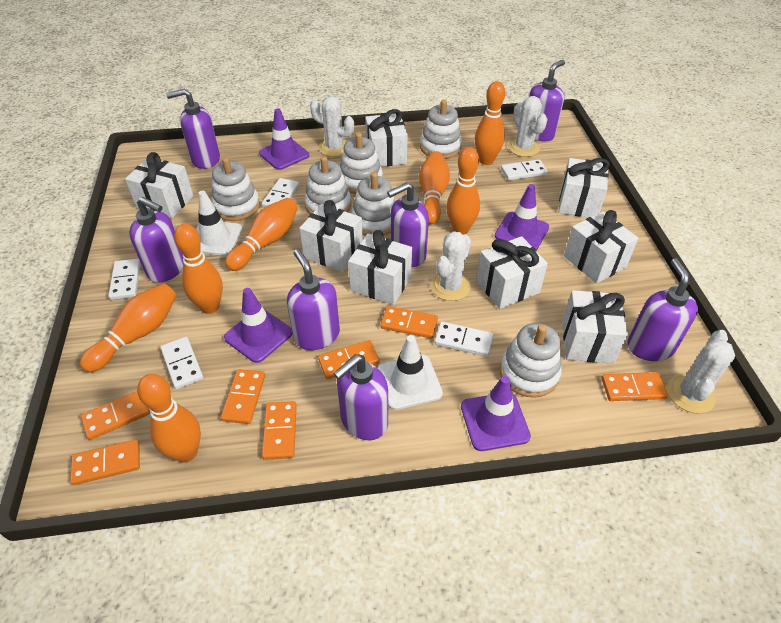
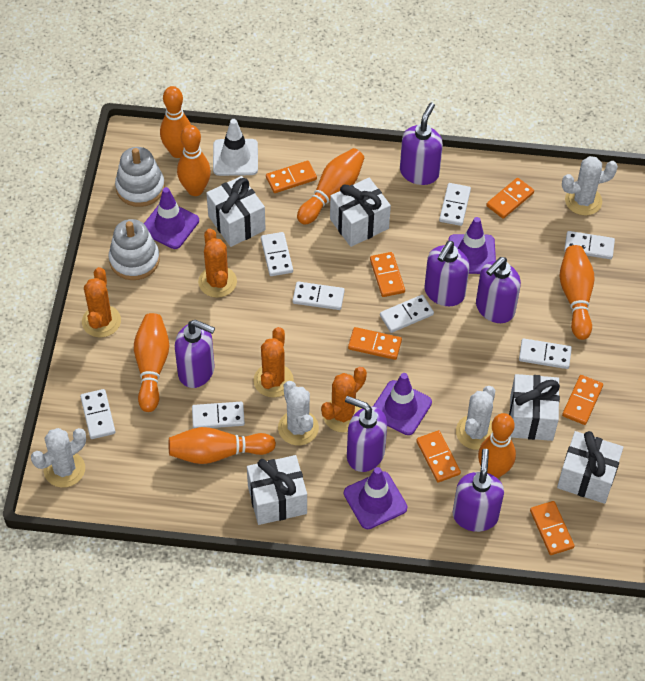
orange cactus: 0 -> 4
purple soap dispenser: 7 -> 6
white domino: 5 -> 8
white gift: 8 -> 5
white stacking toy: 6 -> 2
white traffic cone: 2 -> 1

